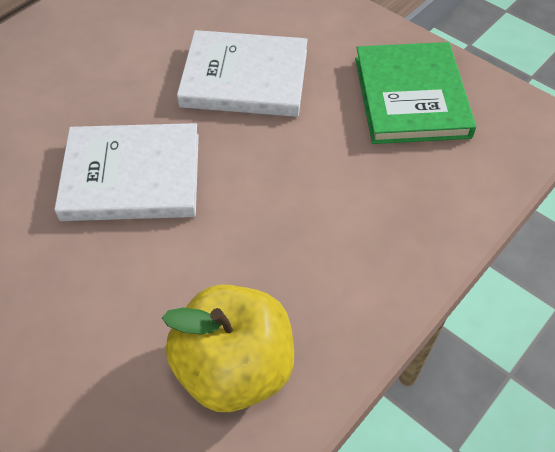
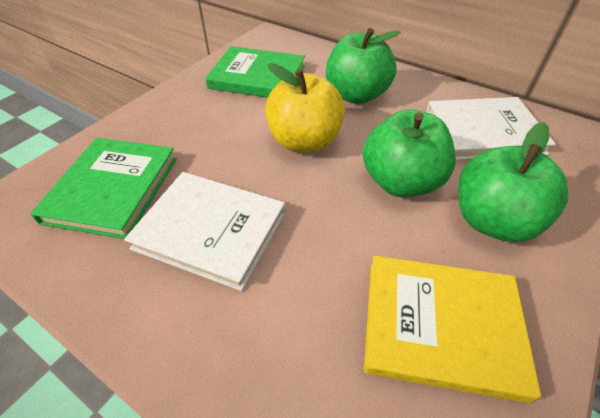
green apple: 0 -> 3
green book: 1 -> 2
yellow book: 0 -> 1

